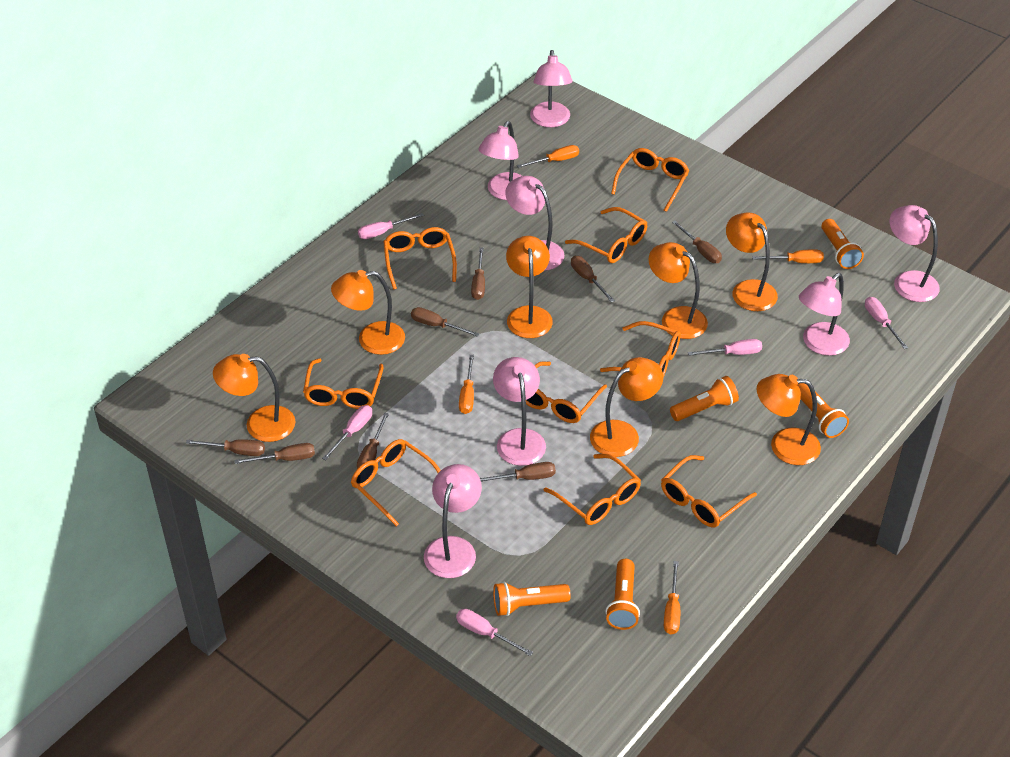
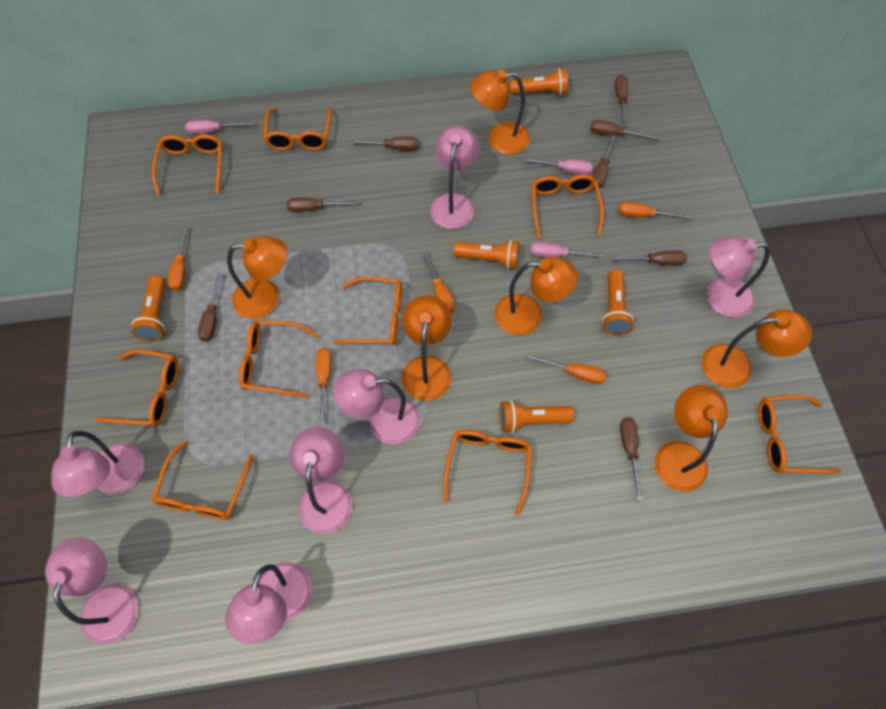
orange lamp: 7 -> 6
orange screwdriver: 4 -> 5
pink screwdriver: 5 -> 3

